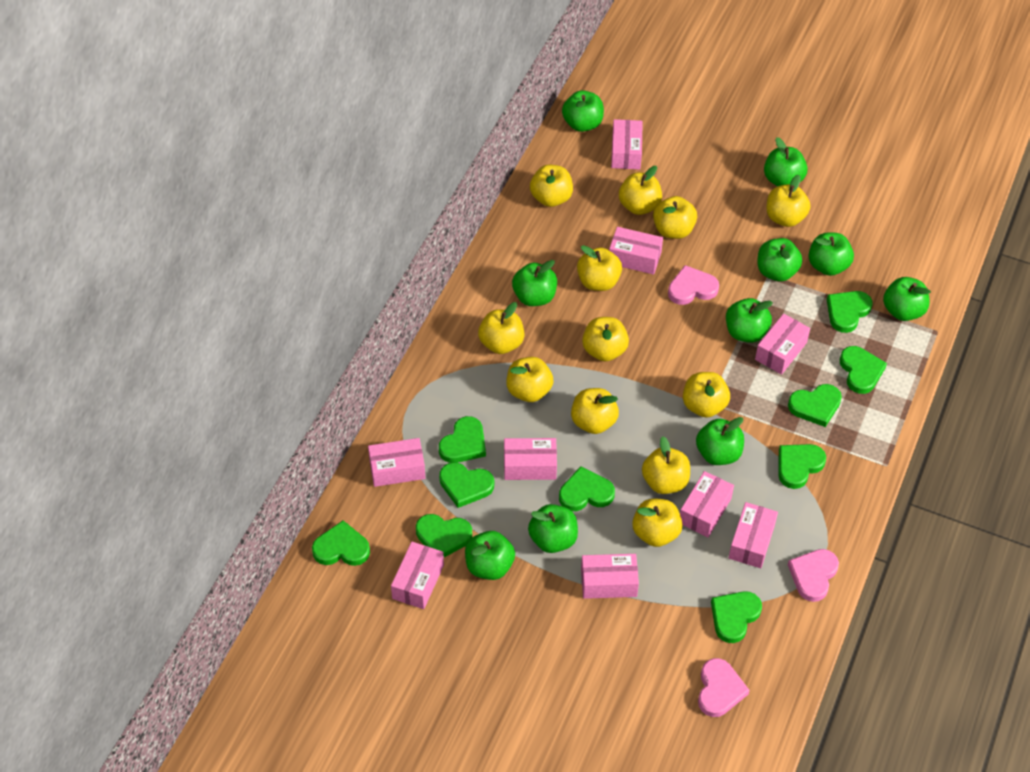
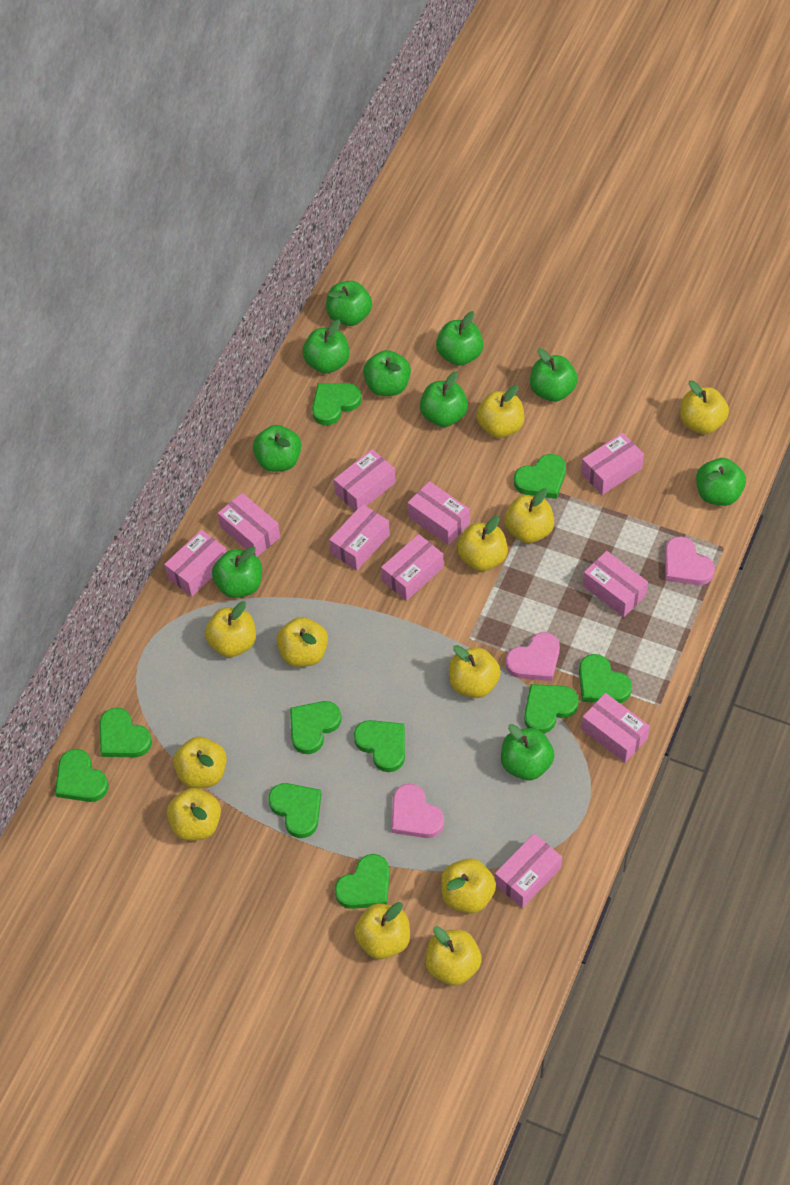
pink box: 9 -> 10

